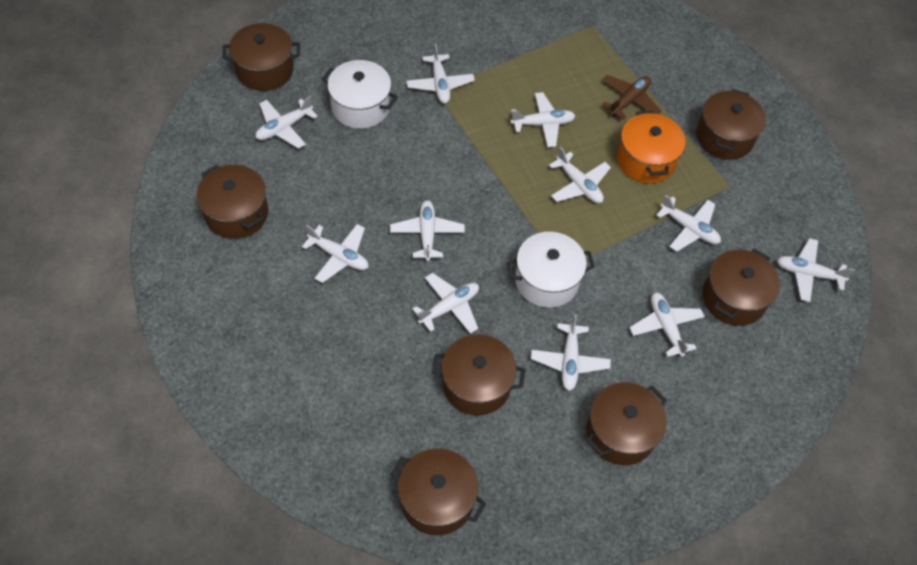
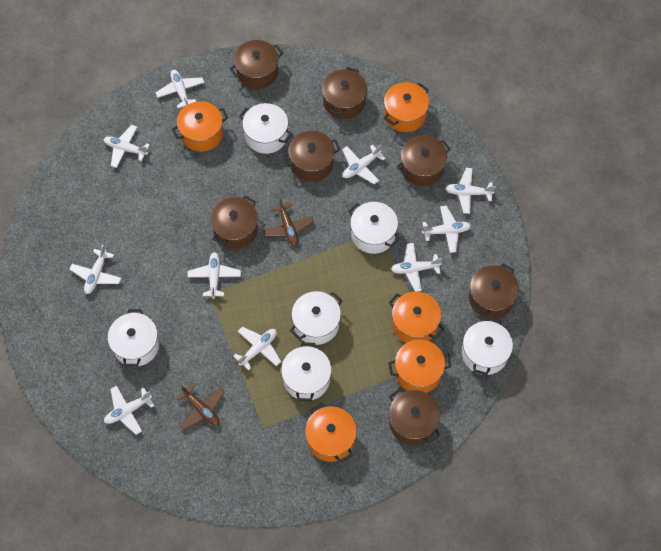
brown plane: 1 -> 2
orange pot: 1 -> 5
white plane: 11 -> 10
white pot: 2 -> 6

